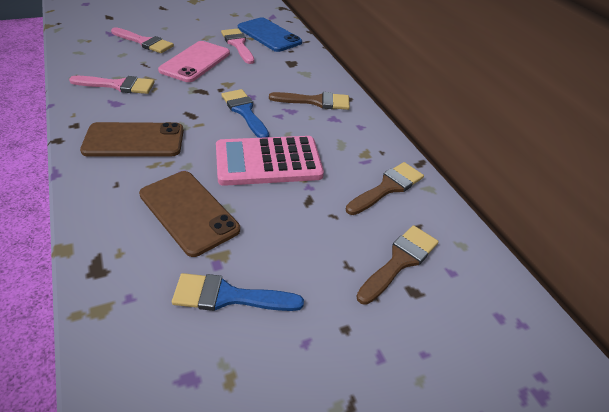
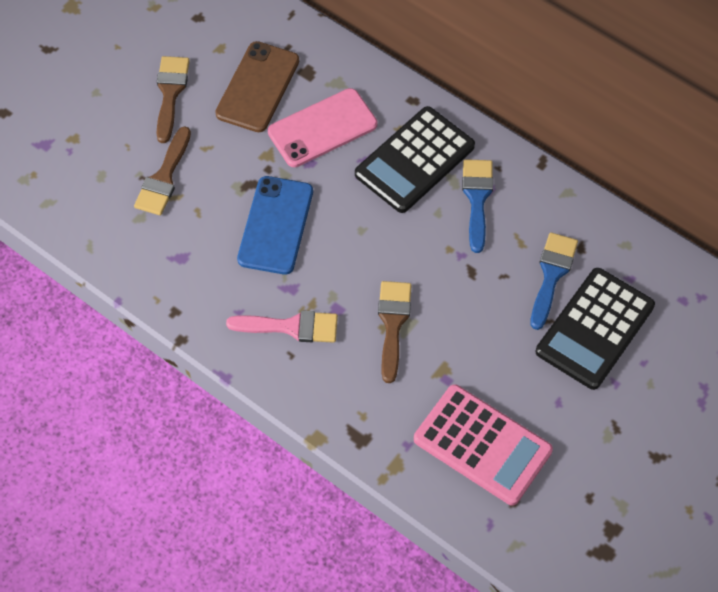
black calculator: 0 -> 2
brown phone: 2 -> 1
pink brush: 3 -> 1

